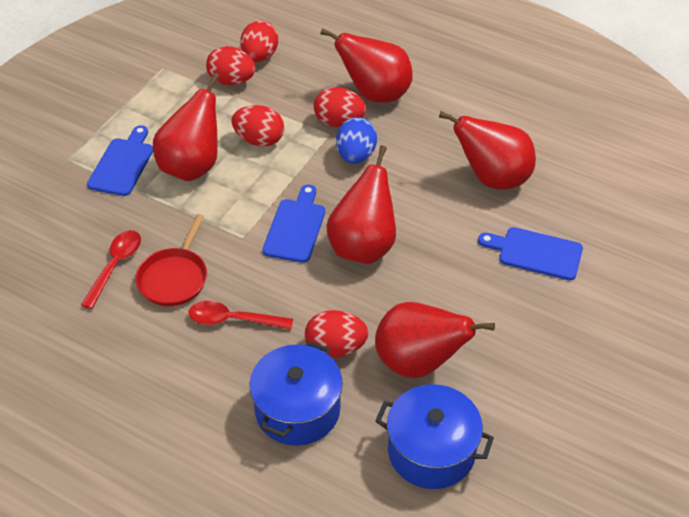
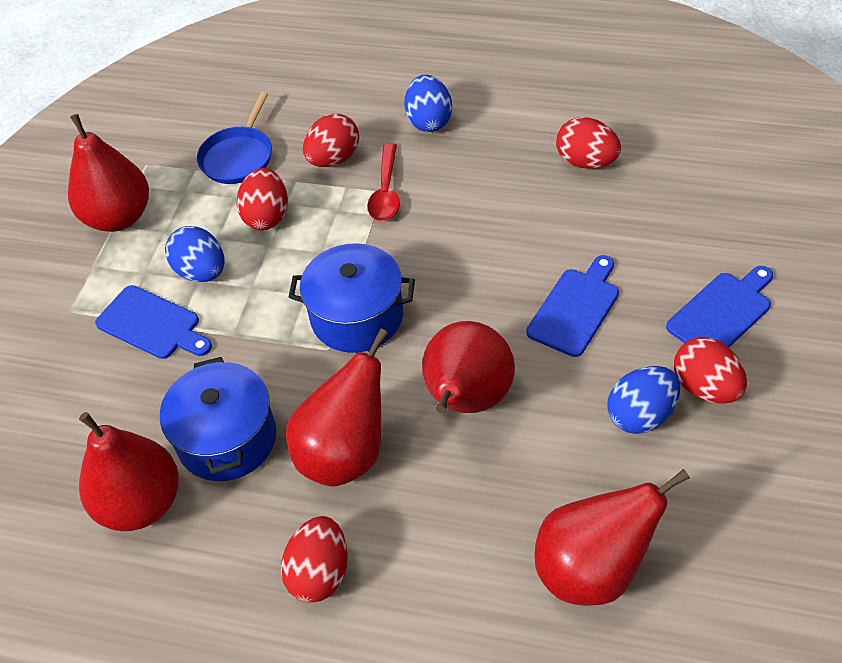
blue egg: 1 -> 3
blue pan: 0 -> 1
red pan: 1 -> 0
red spoon: 2 -> 1

